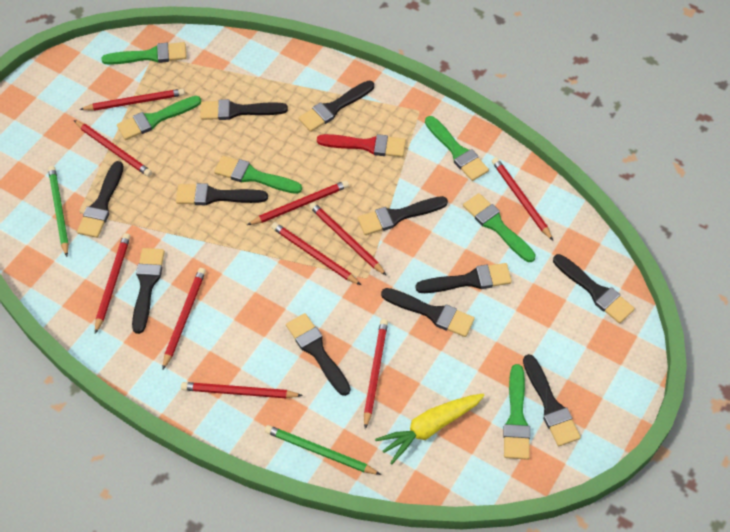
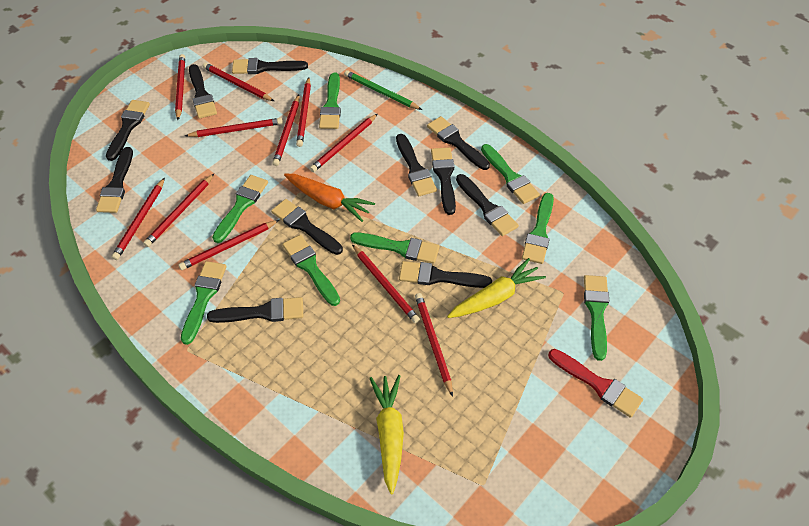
green brush: 6 -> 8
green pencil: 2 -> 1
orange carrot: 0 -> 1
red pencil: 10 -> 11
yellow carrot: 1 -> 2

